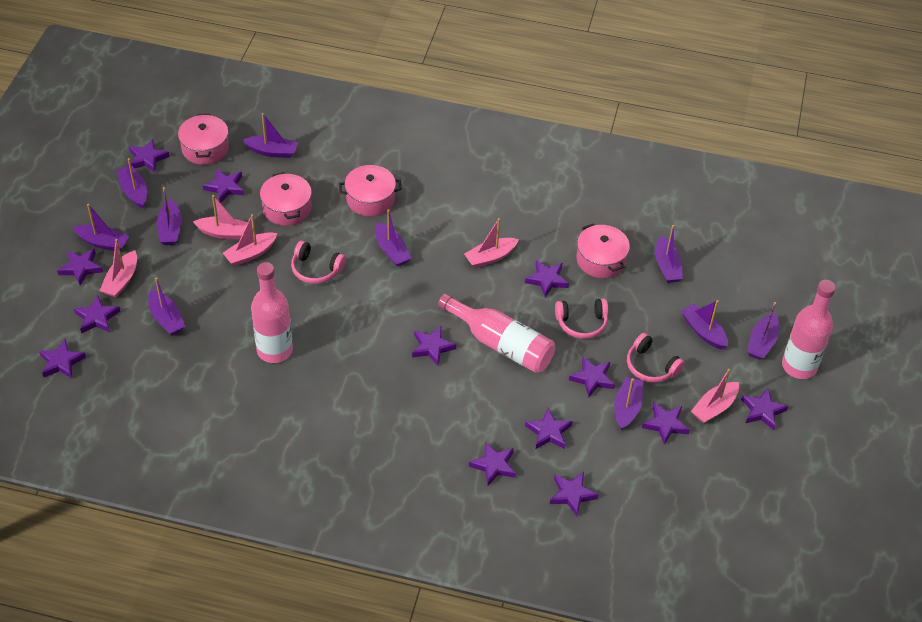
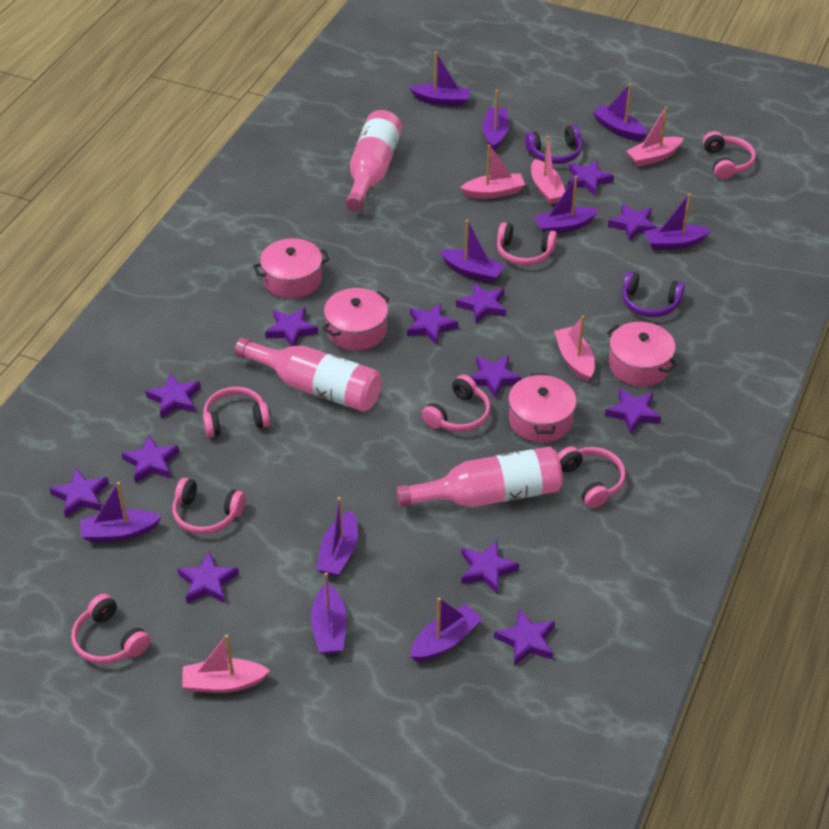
pink headphones: 3 -> 7
purple headphones: 0 -> 2

